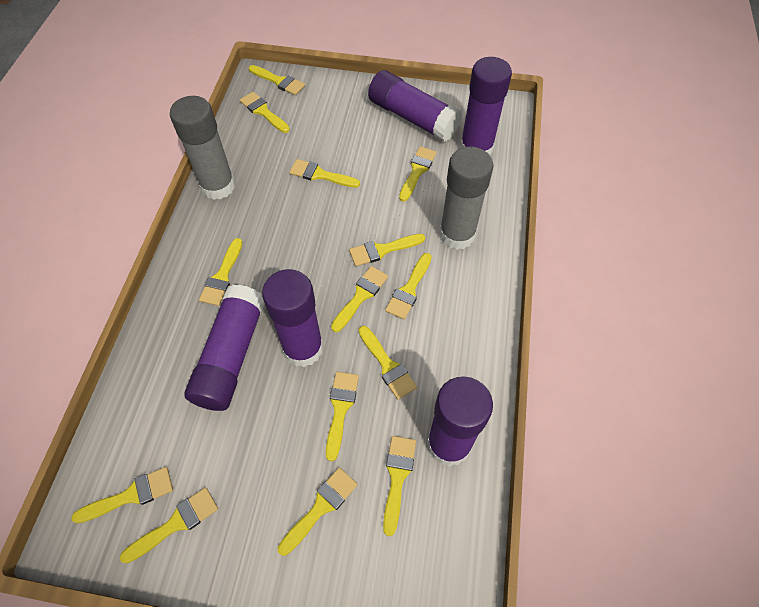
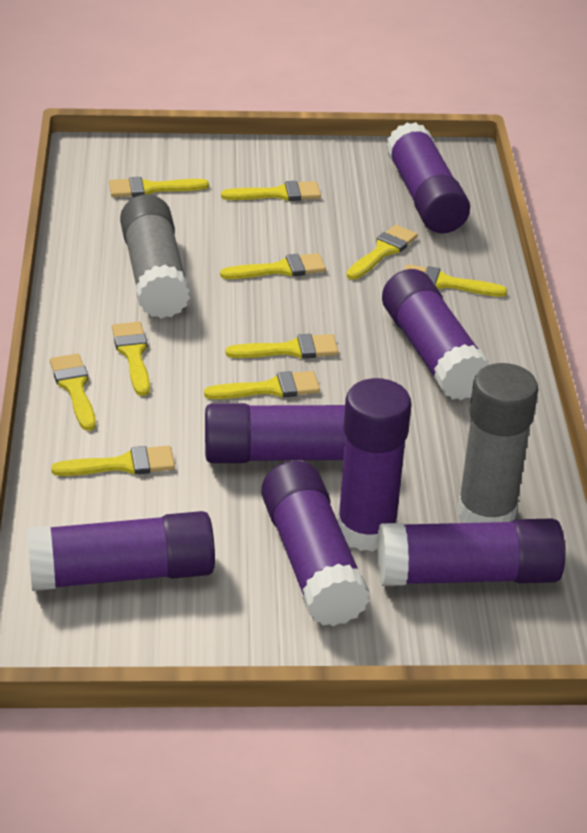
purple glue stick: 5 -> 7
yellow brush: 14 -> 10

